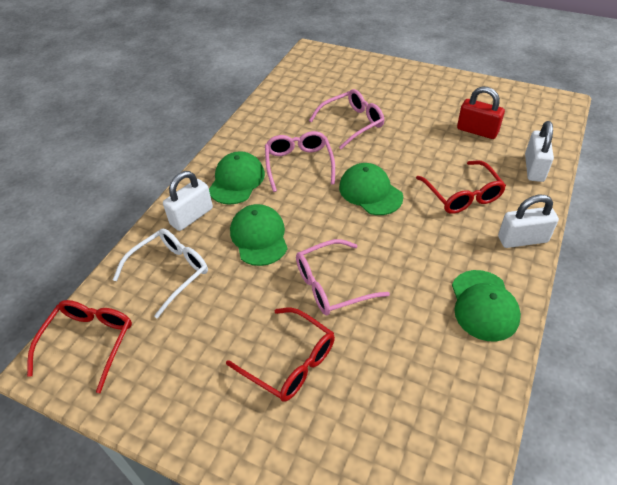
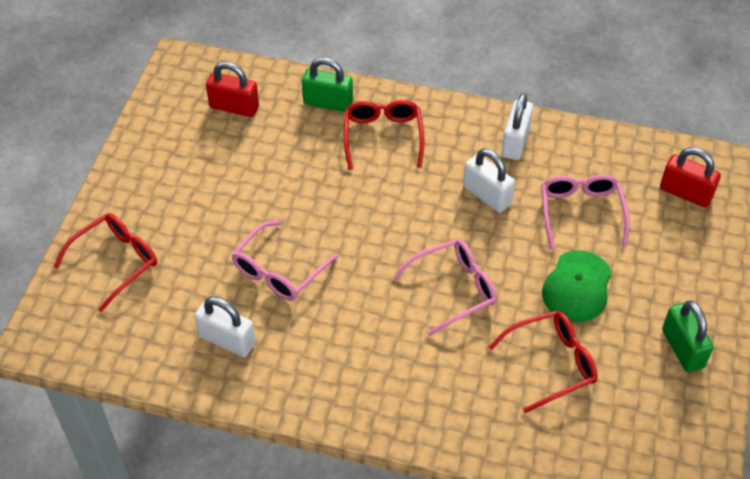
green cap: 4 -> 1
green padlock: 0 -> 2
red padlock: 1 -> 2
white glasses: 1 -> 0

